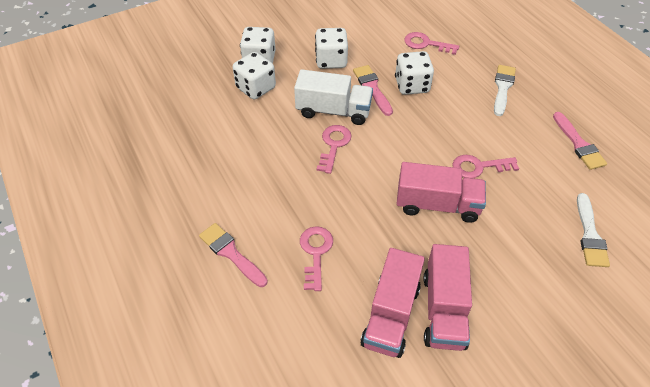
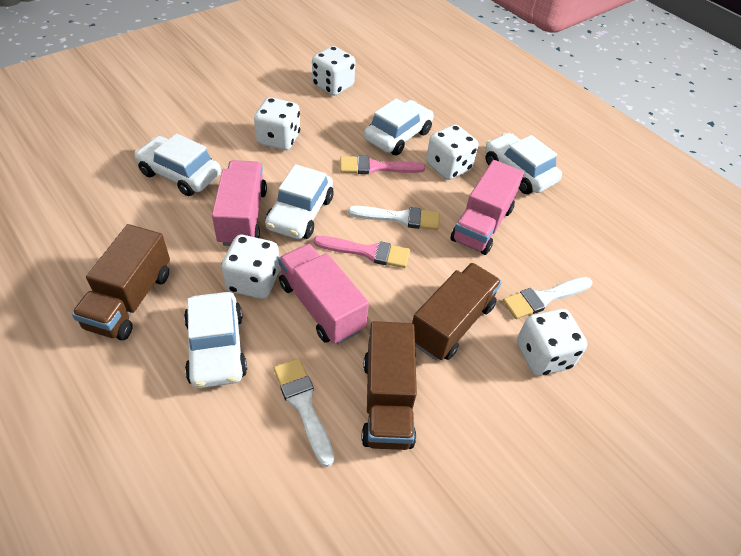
brown truck: 0 -> 3
pink brush: 3 -> 2
pink key: 4 -> 0
white brush: 2 -> 3
white car: 0 -> 5
white dice: 4 -> 5
white truck: 1 -> 0

